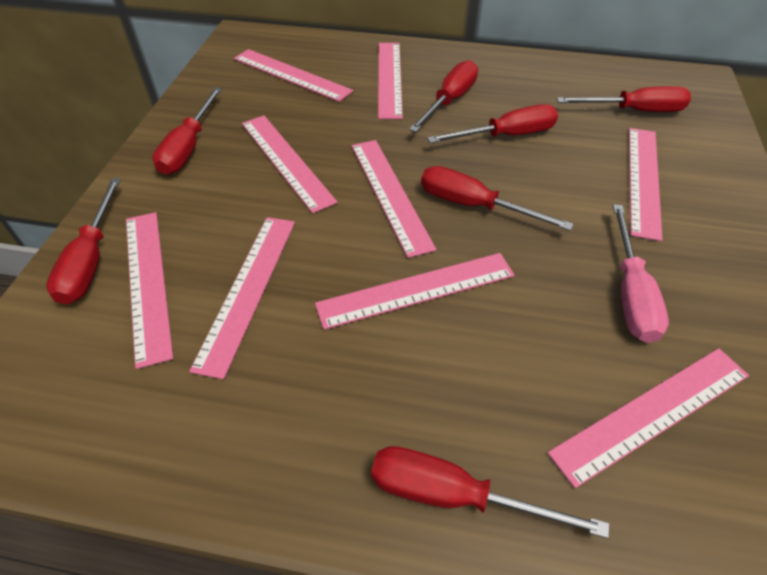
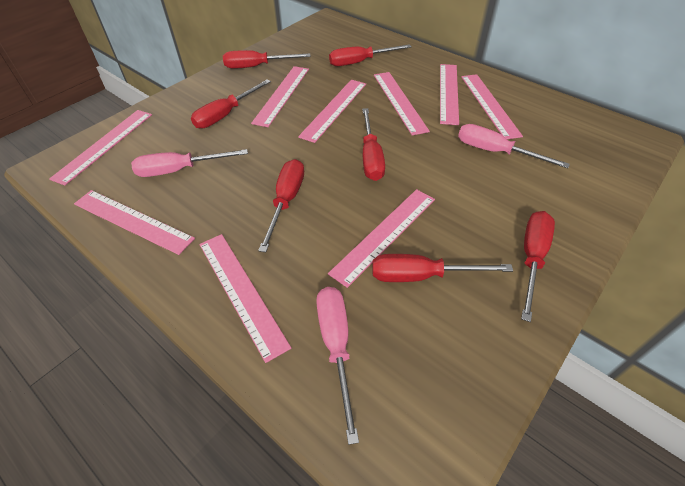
pink screwdriver: 1 -> 3

